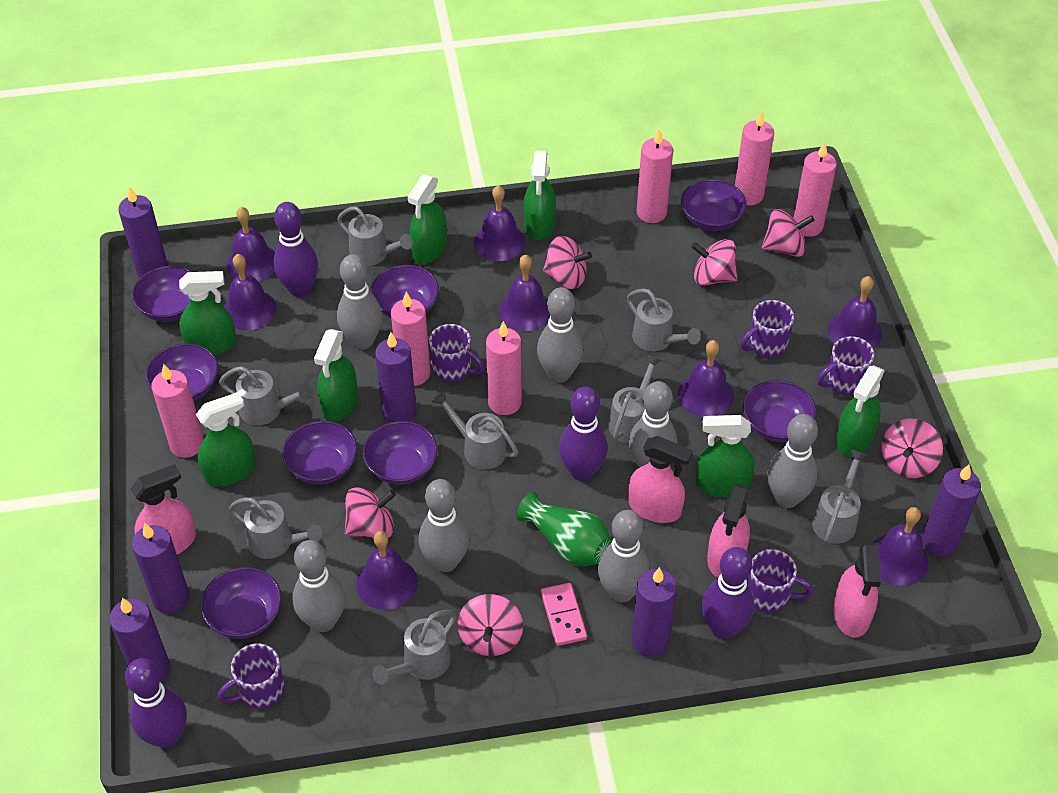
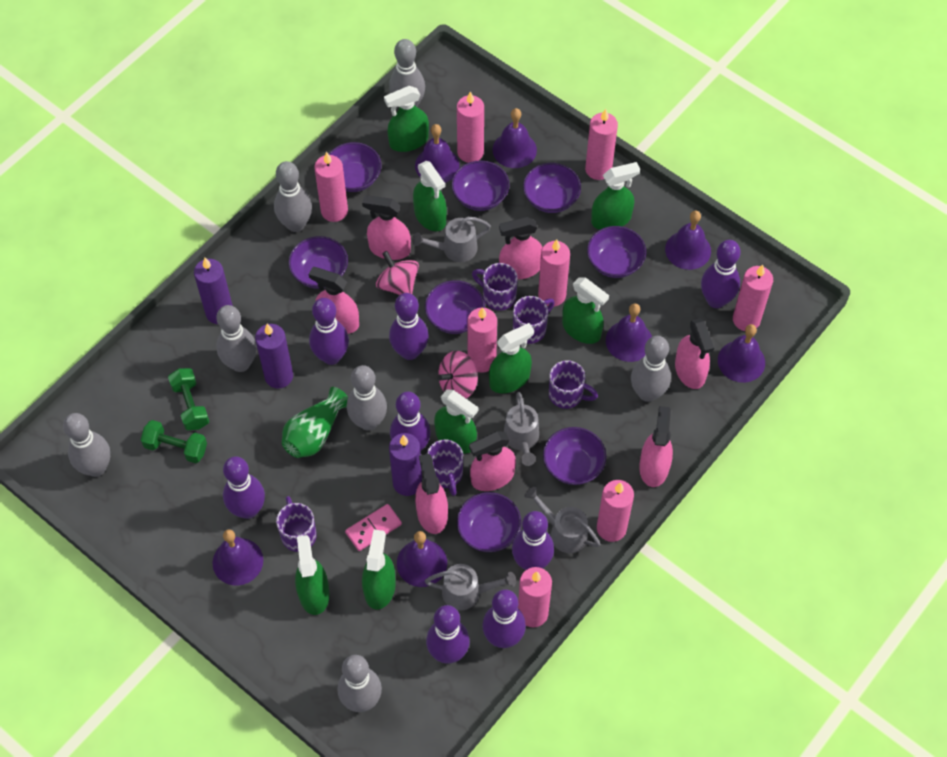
green dumbbell: 0 -> 2
green spray bottle: 7 -> 8
grey watering can: 8 -> 4
pink candle: 6 -> 8
pink spinning top: 6 -> 2
pink spray bottle: 4 -> 7
purple bell: 8 -> 7
purple bowling pin: 4 -> 8
purple candle: 6 -> 3

